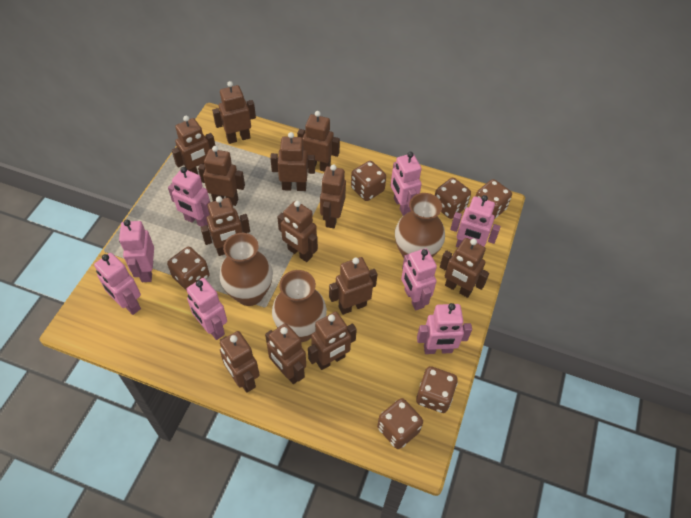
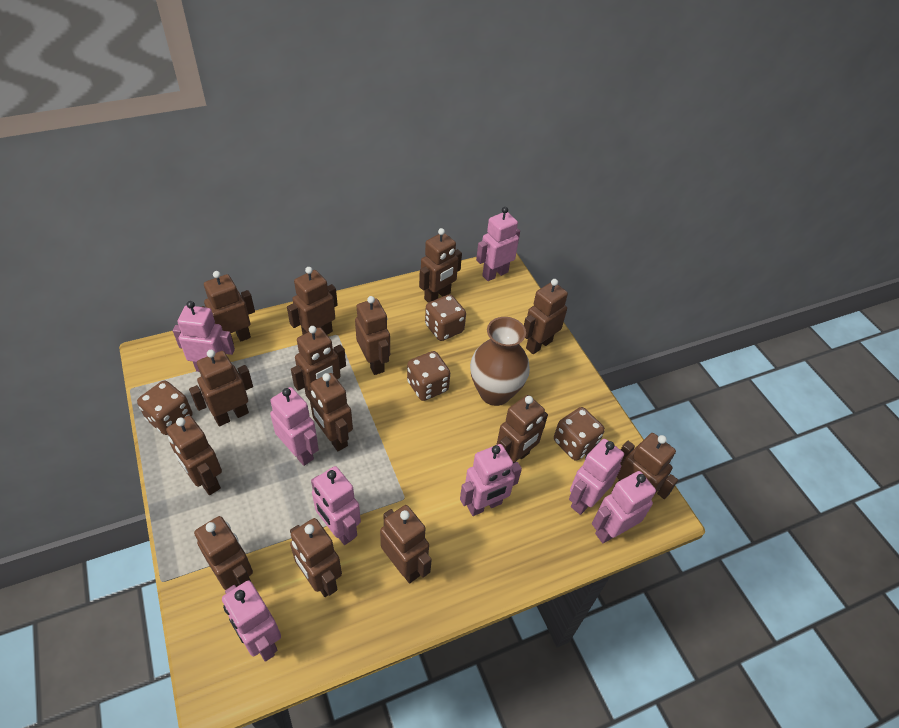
brown dice: 6 -> 4
brown robot: 13 -> 14
brown vase: 3 -> 1

